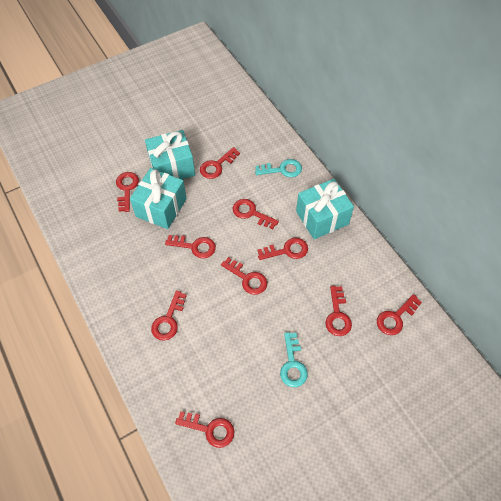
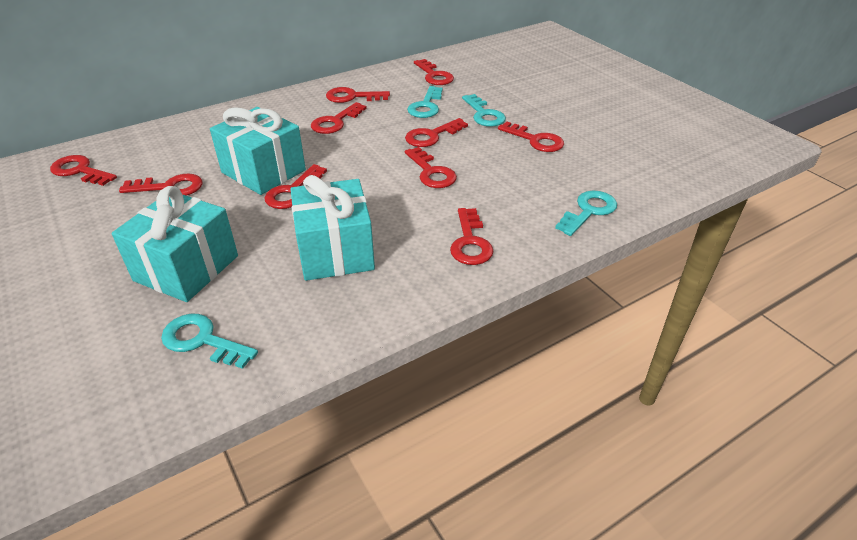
turquoise key: 2 -> 4

